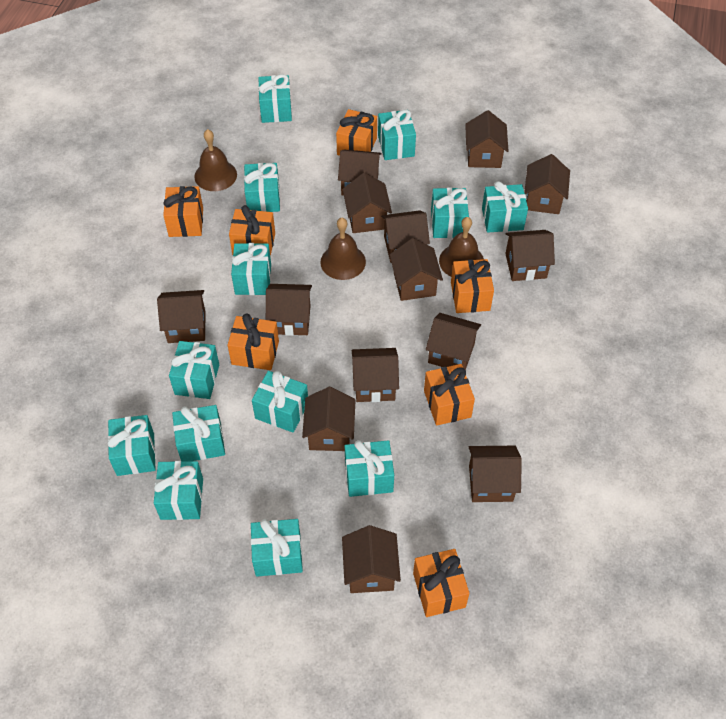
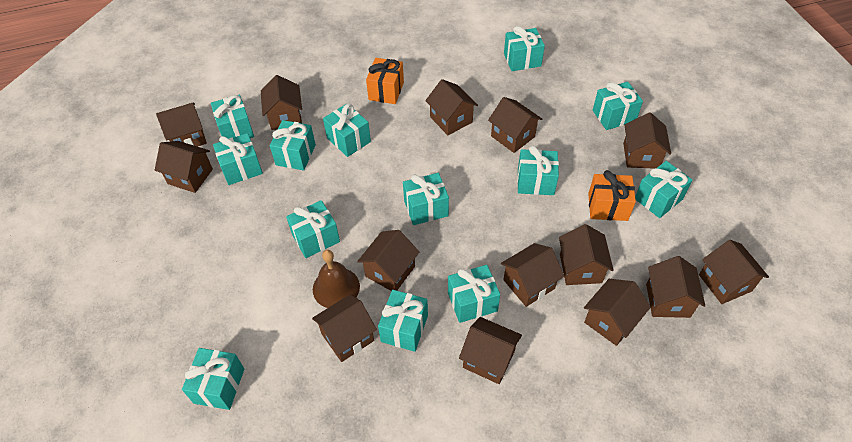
brown bell: 3 -> 1
orange gift: 7 -> 2

